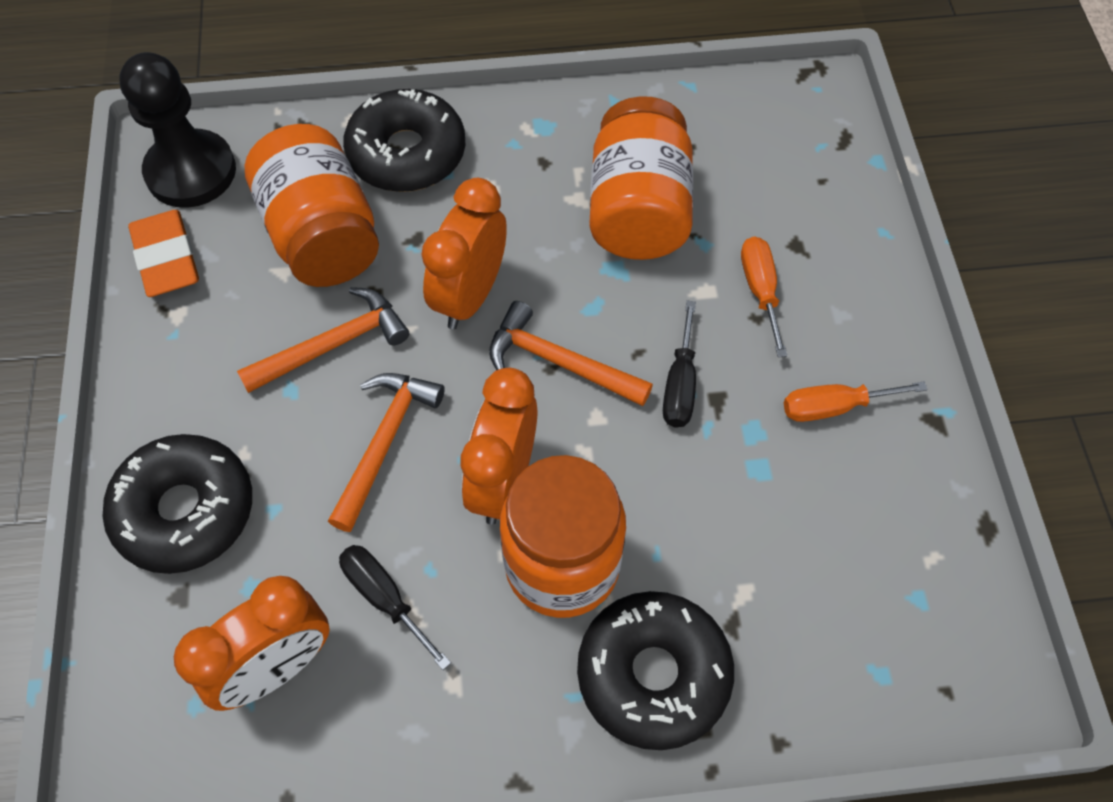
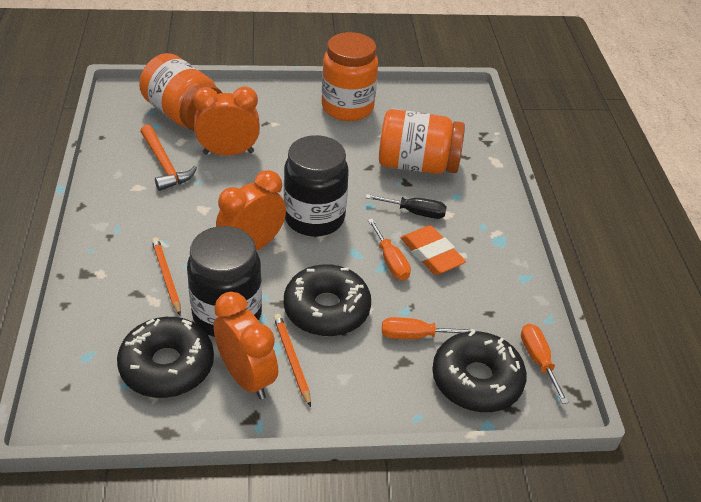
black jar: 0 -> 2
black pawn: 1 -> 0
black screwdriver: 2 -> 1
orange hammer: 3 -> 1
orange pencil: 0 -> 2
orange screwdriver: 2 -> 3

